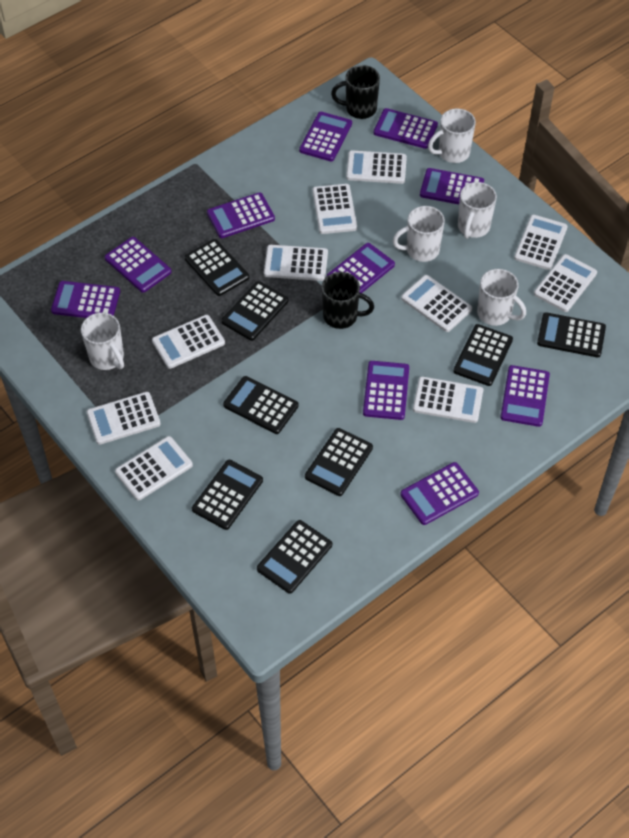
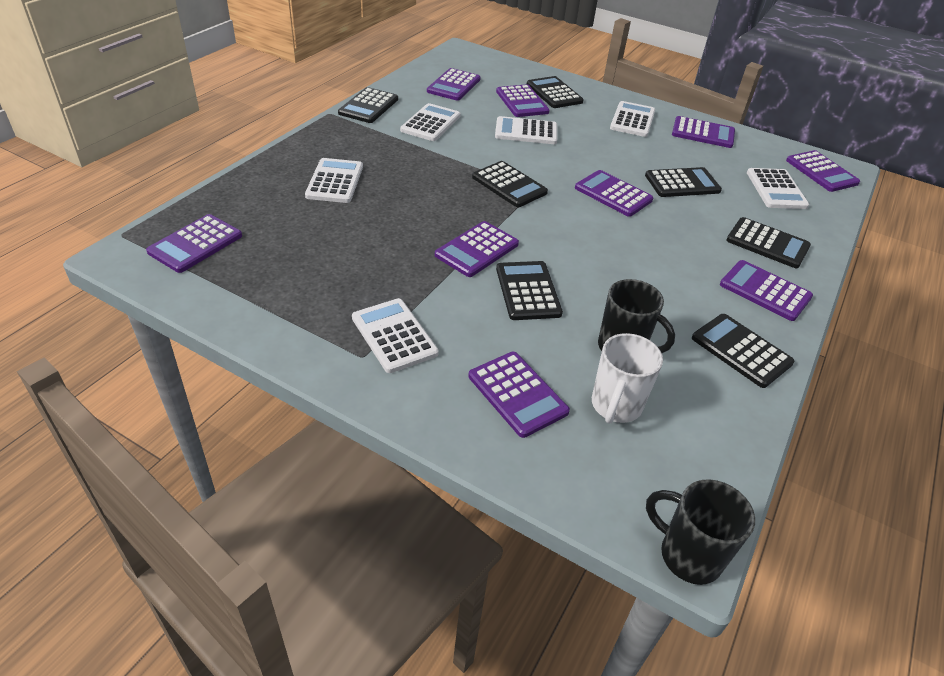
black calculator: 8 -> 7
purple calculator: 10 -> 9
white calculator: 10 -> 6
white mug: 5 -> 1

